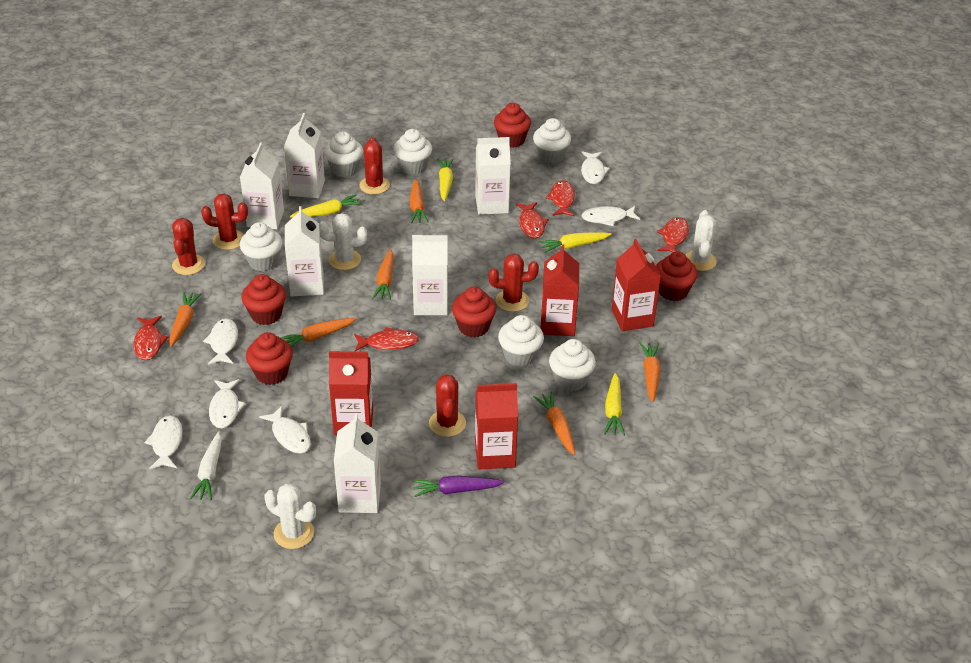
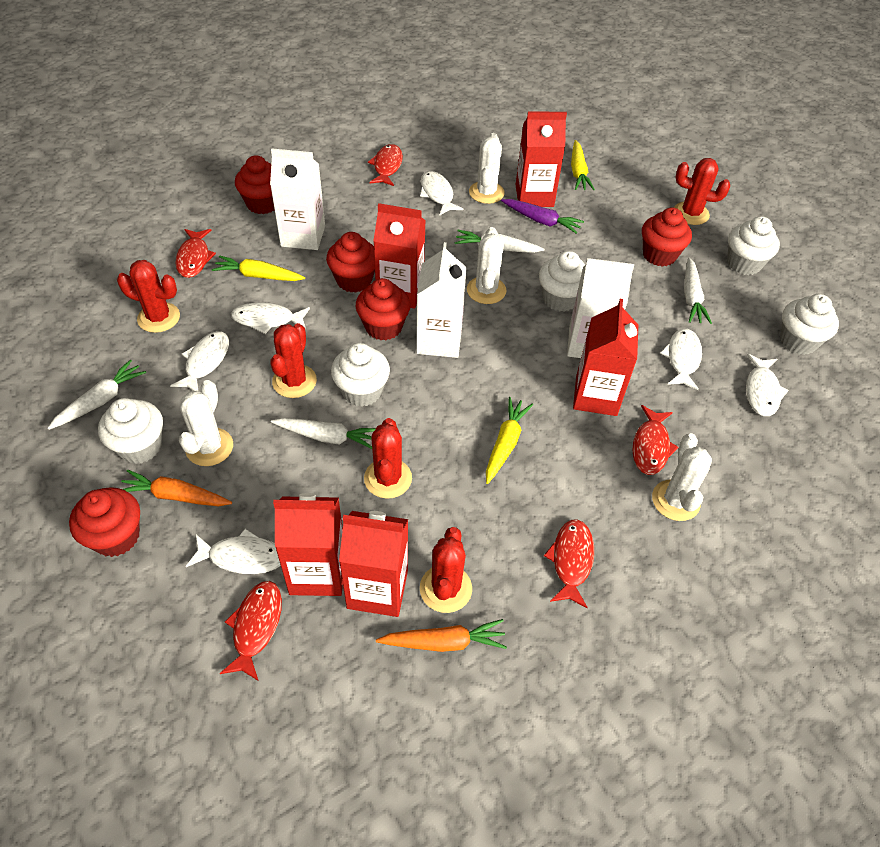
orange carrot: 6 -> 2
red carton: 4 -> 5
white cactus: 3 -> 4
white carrot: 1 -> 4
white carton: 6 -> 3
white cupcake: 6 -> 5
yellow carrot: 4 -> 3

